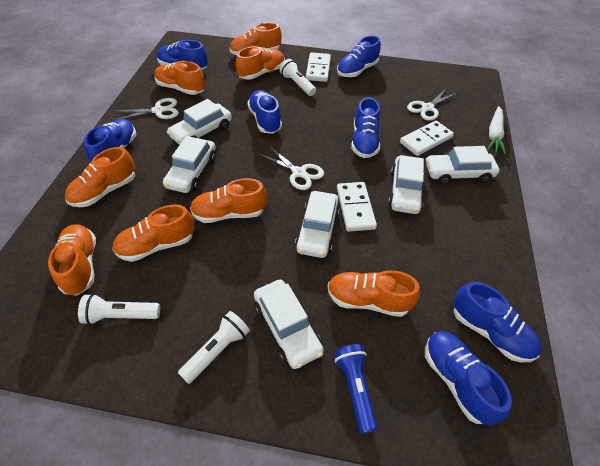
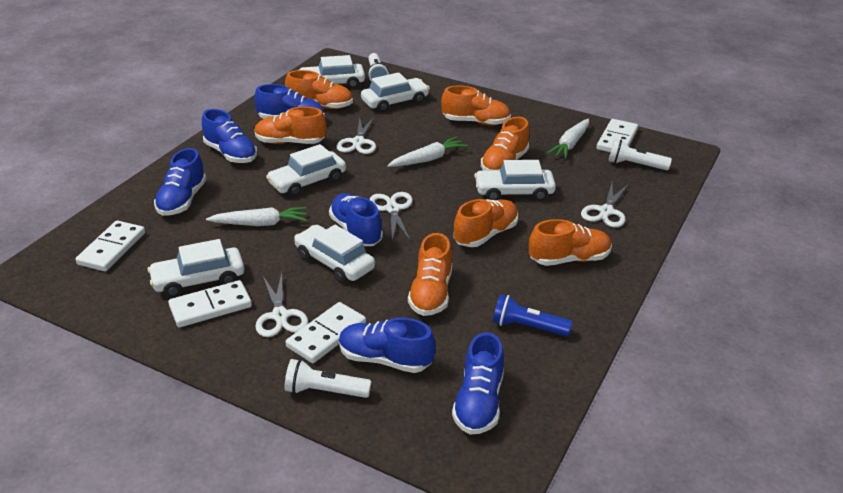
blue shoe: 7 -> 6
orange shoe: 8 -> 7
white carrot: 1 -> 3
white domino: 3 -> 4
white scissors: 3 -> 4

